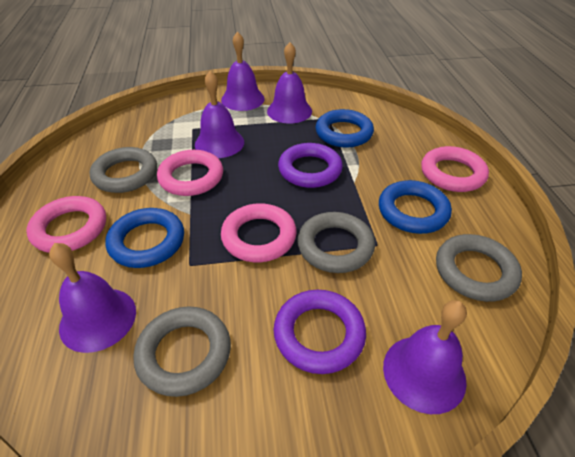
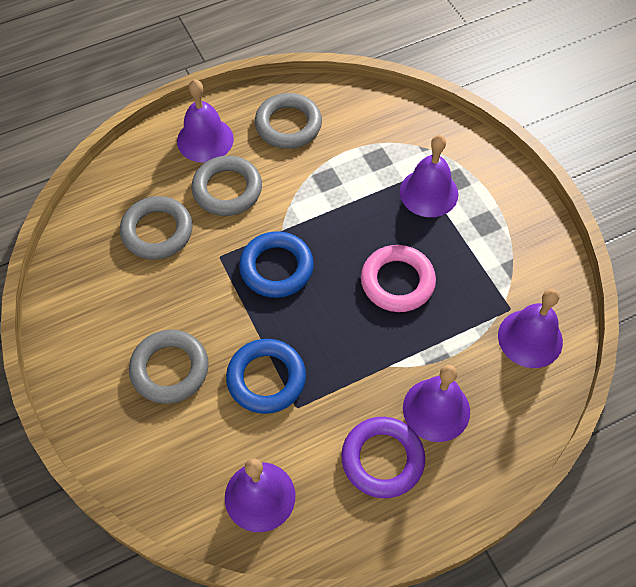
blue ring: 3 -> 2
pink ring: 4 -> 1
purple ring: 2 -> 1

